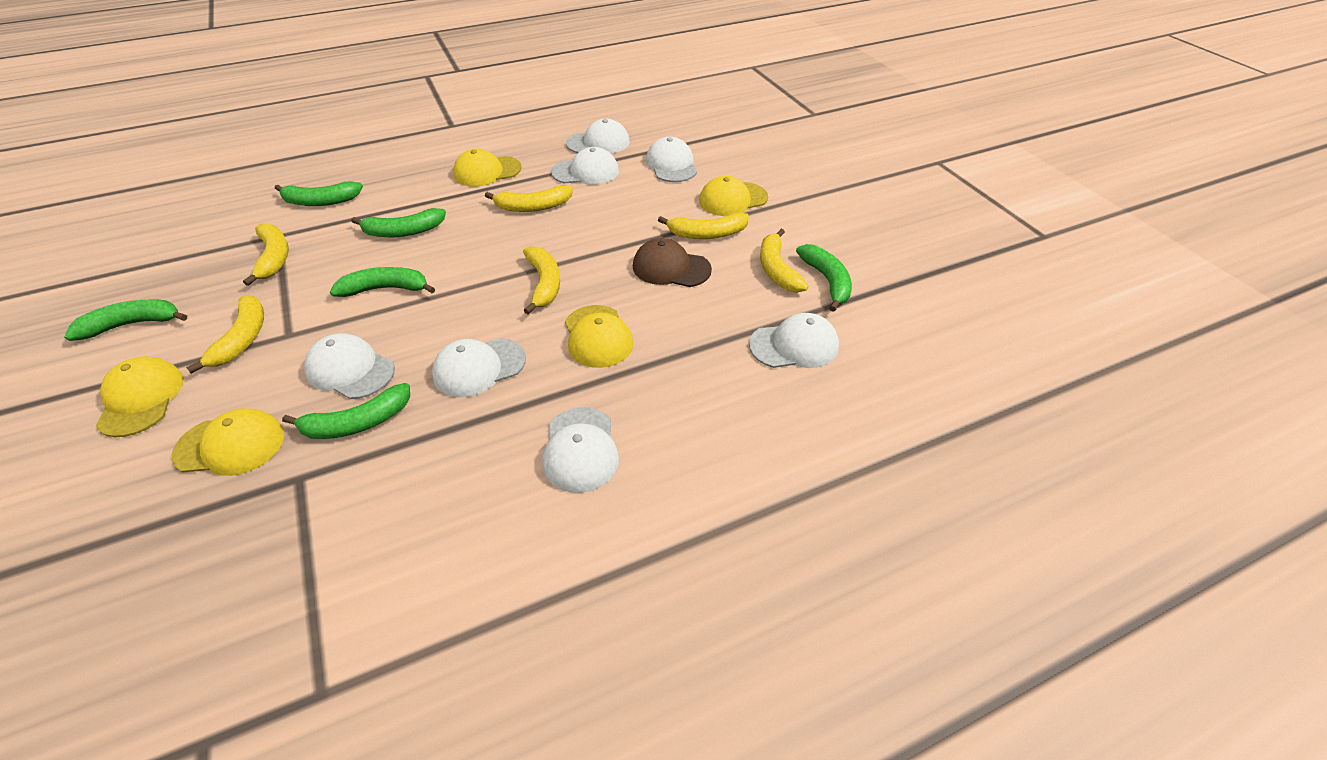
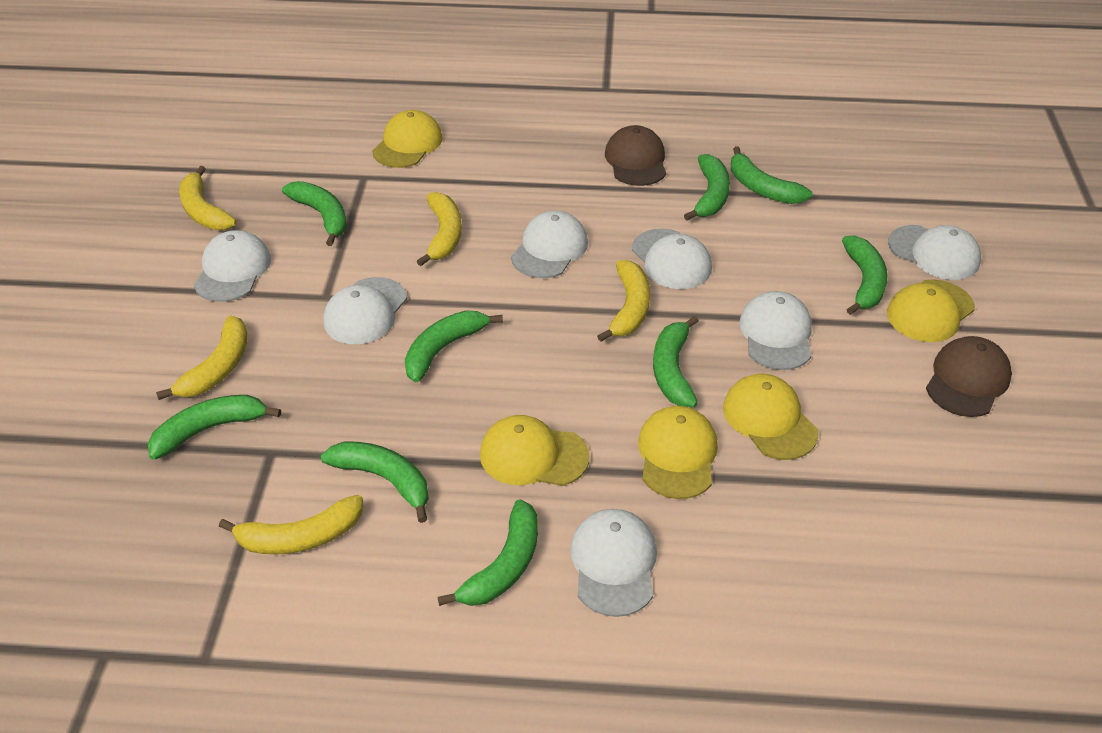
brown cap: 1 -> 2
green banana: 6 -> 9
yellow banana: 6 -> 5

